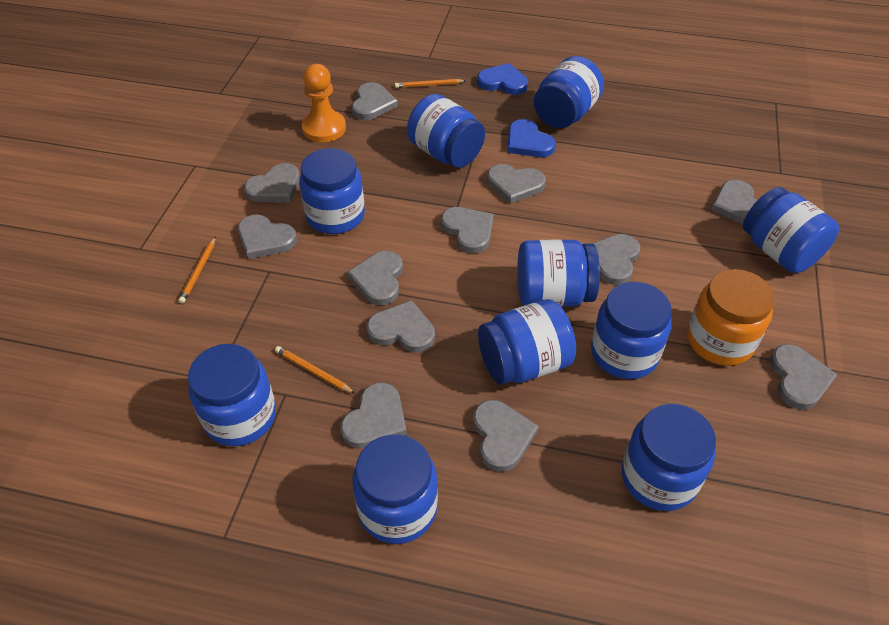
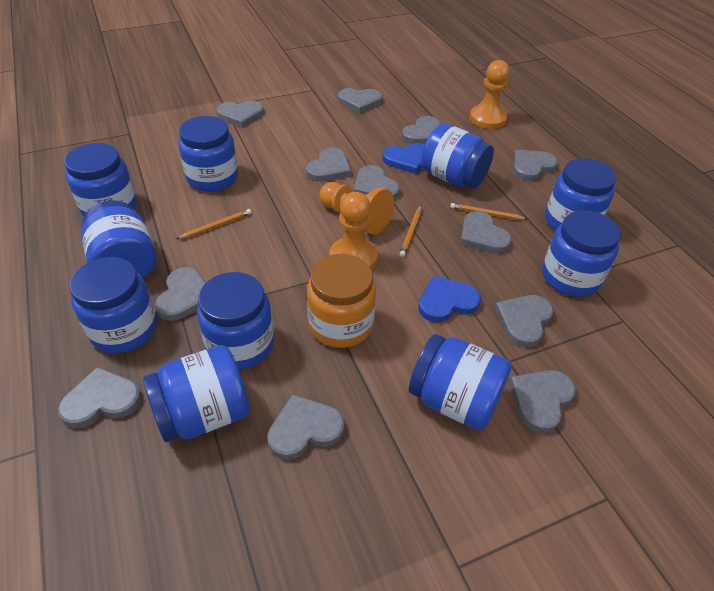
orange pawn: 1 -> 3

